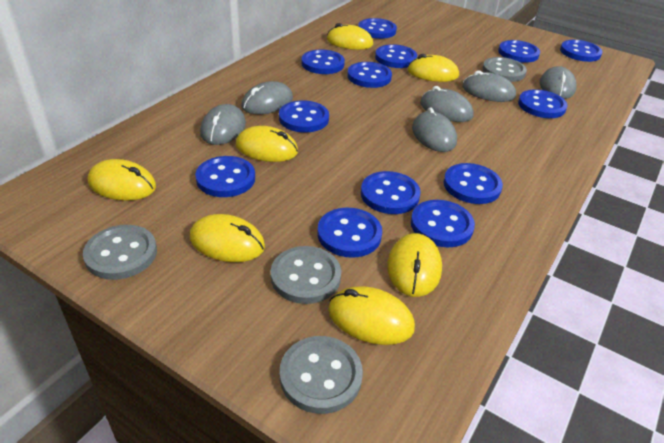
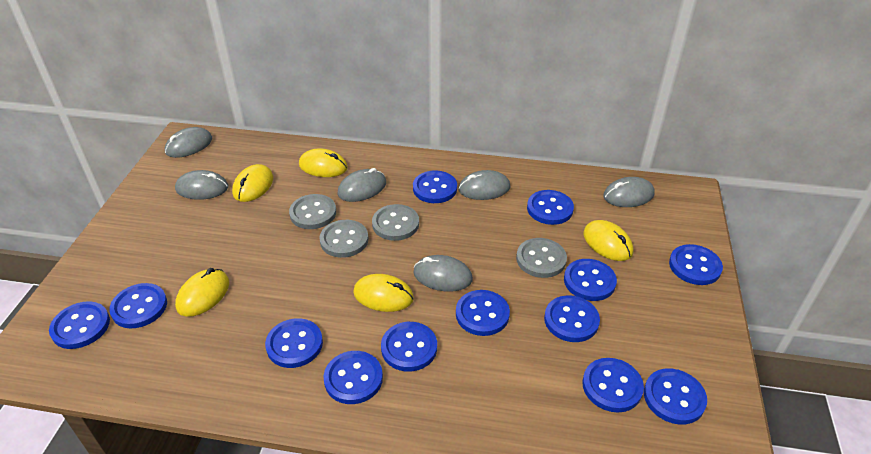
yellow mouse: 7 -> 5

